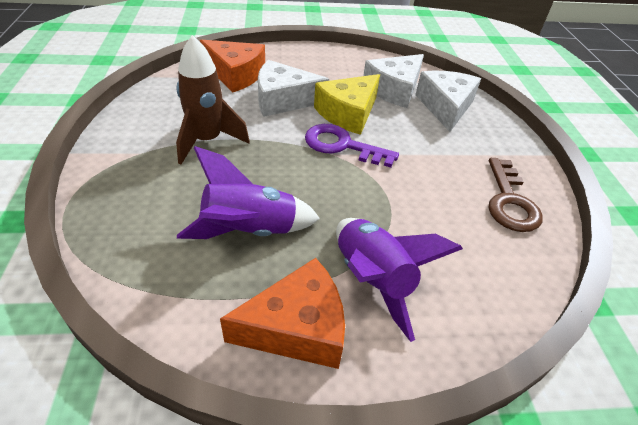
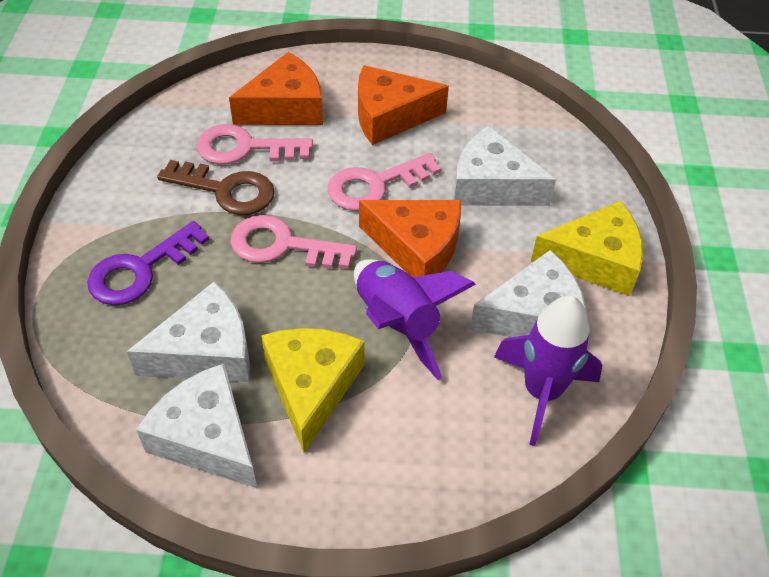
brown rocket: 1 -> 0
orange cheese: 2 -> 3
pink key: 0 -> 3
white cheese: 3 -> 4
yellow cheese: 1 -> 2

